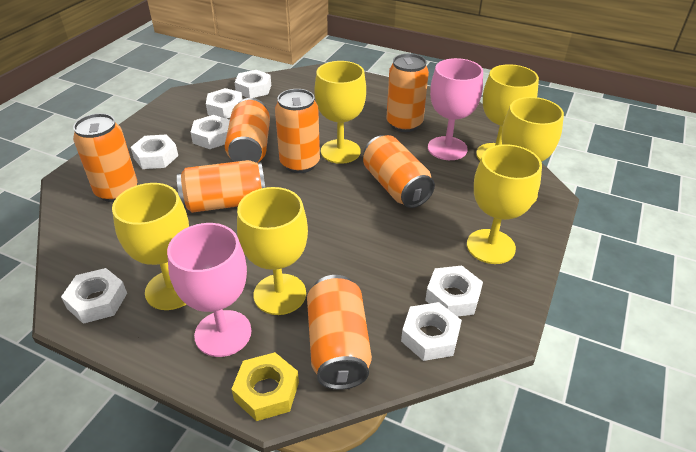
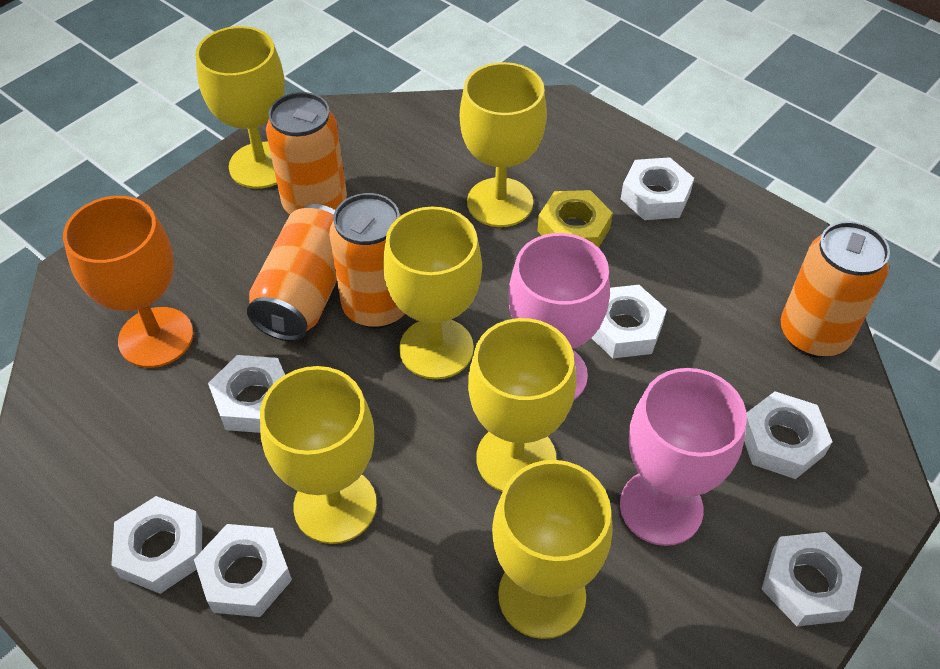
orange can: 7 -> 4
orange goblet: 0 -> 1

